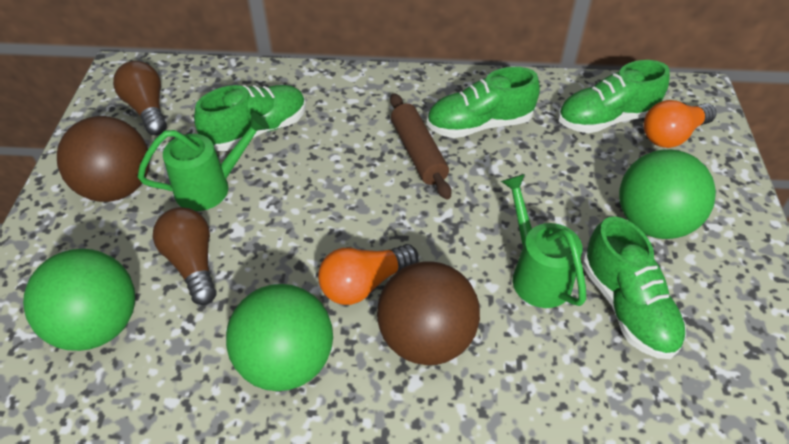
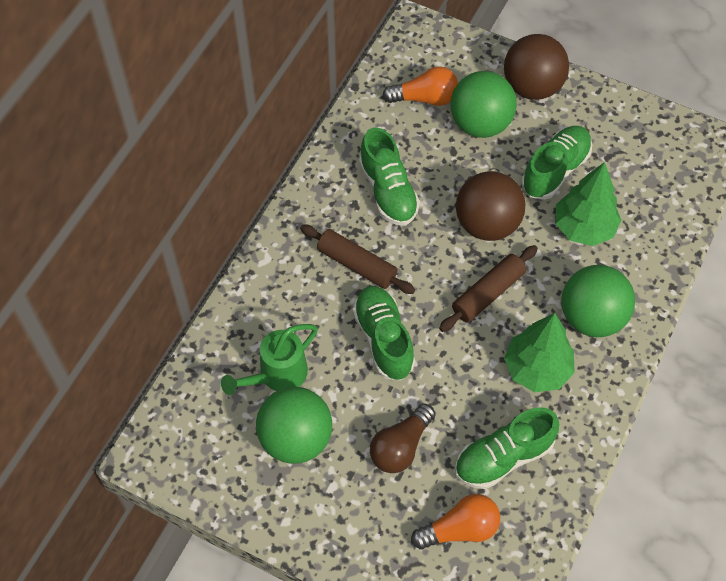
brown light bulb: 2 -> 1
brown rolling pin: 1 -> 2
green tree: 0 -> 2
green watering can: 2 -> 1

